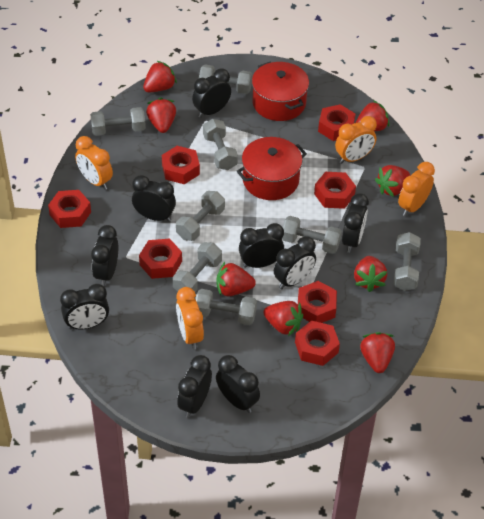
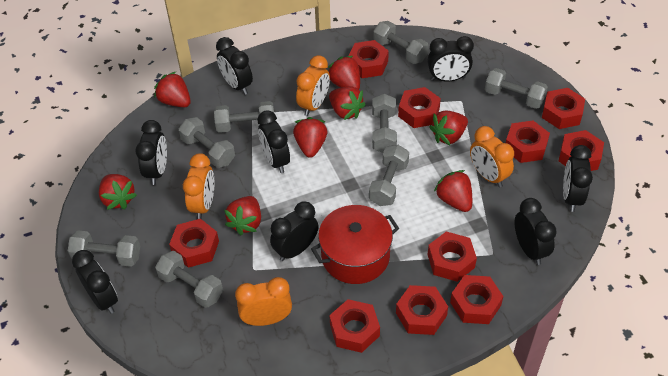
black clock: 9 -> 8
red nut: 7 -> 10
red pot: 2 -> 1

